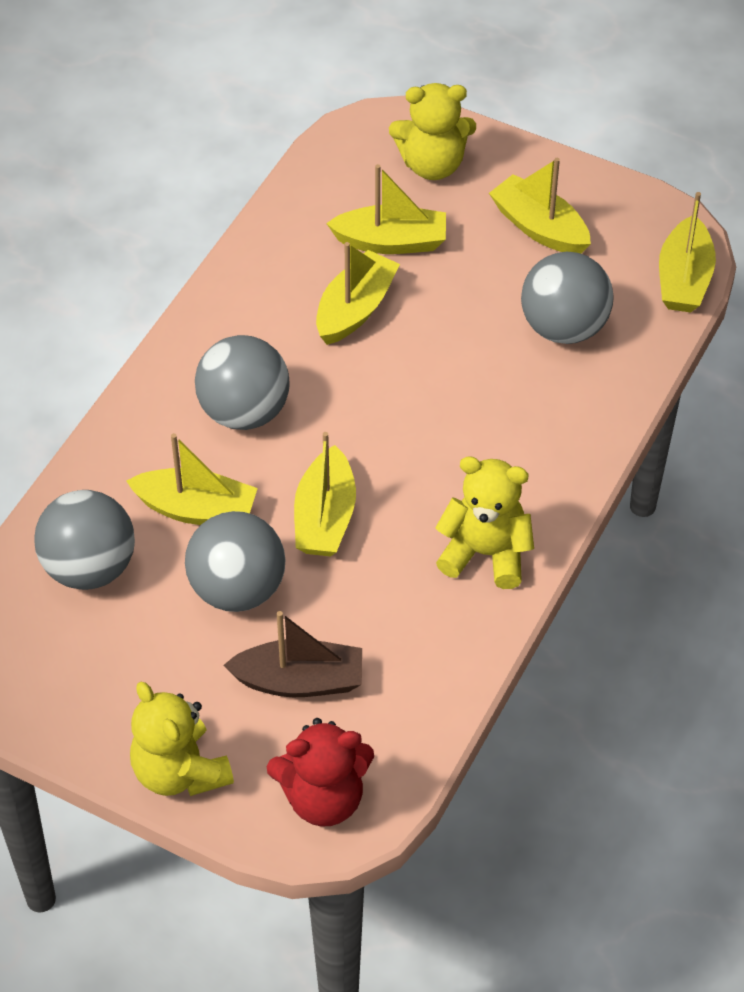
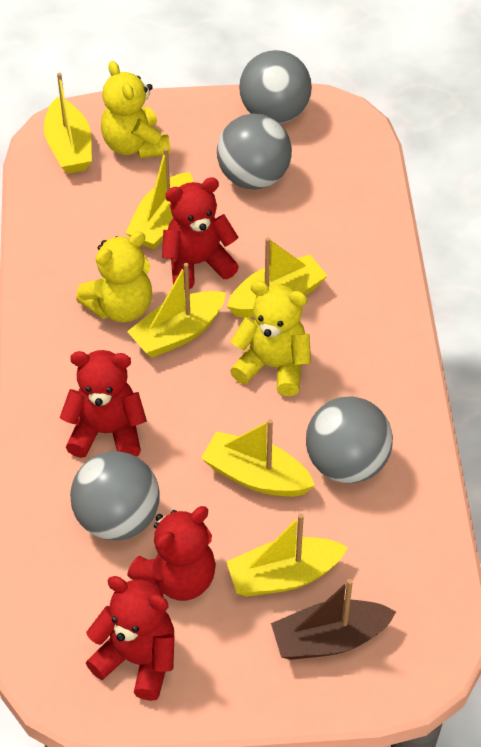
red teddy bear: 1 -> 4

